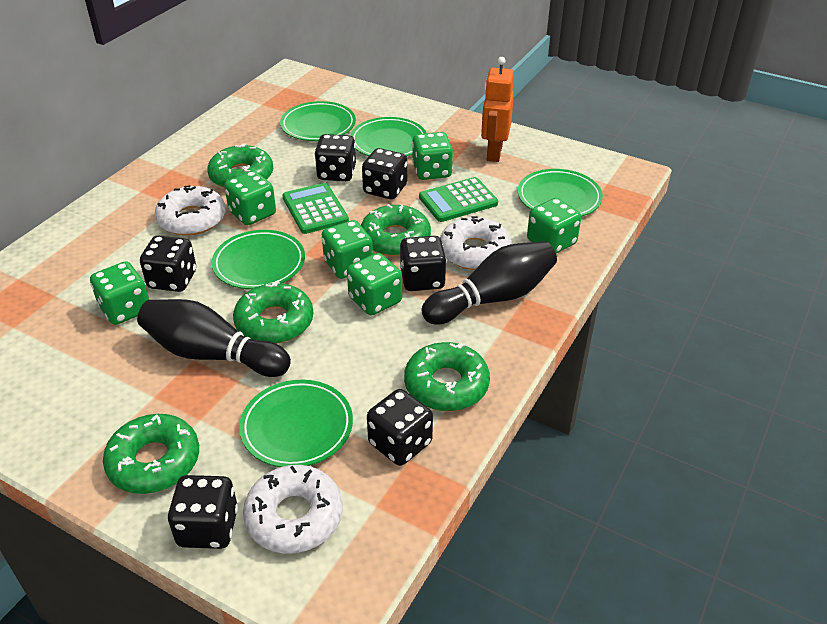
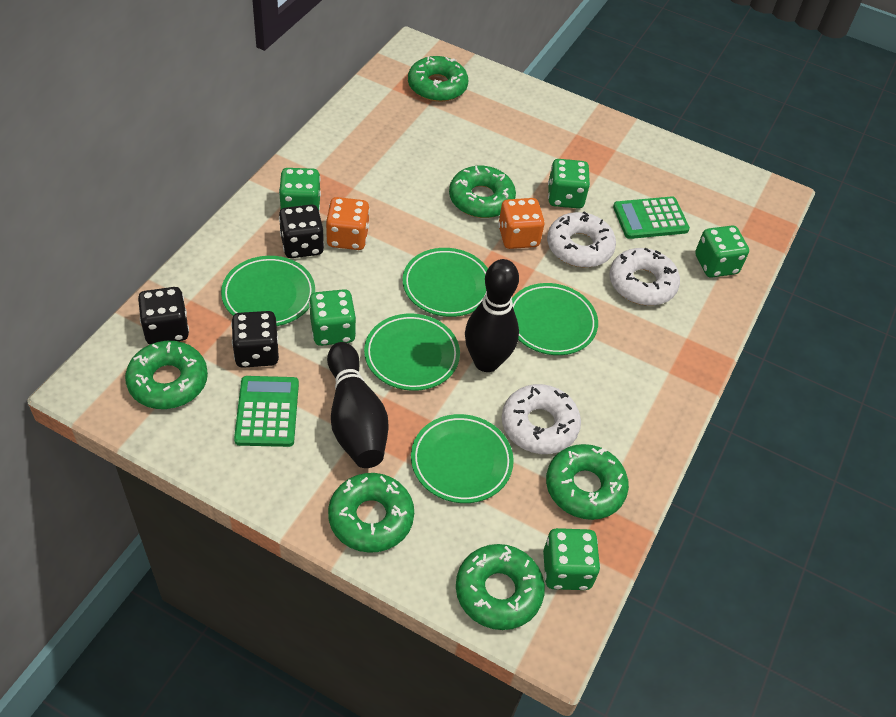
black dice: 6 -> 3
green dice: 6 -> 5
green donut: 5 -> 6
orange dice: 0 -> 2
orange robot: 1 -> 0

